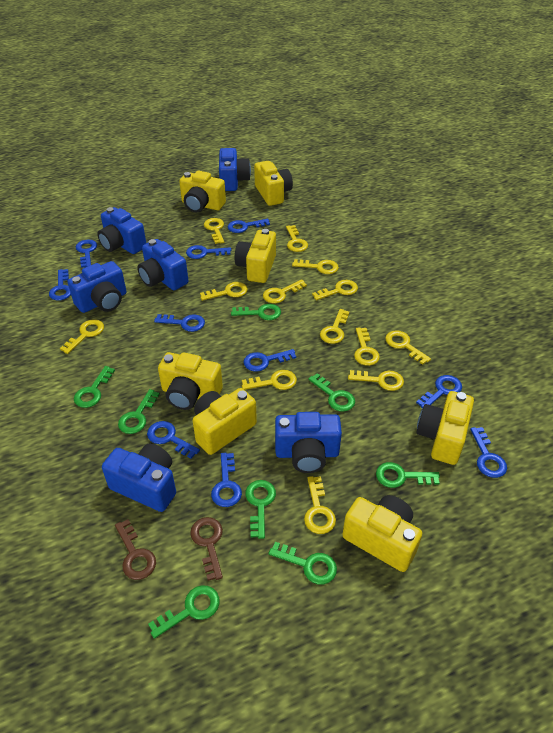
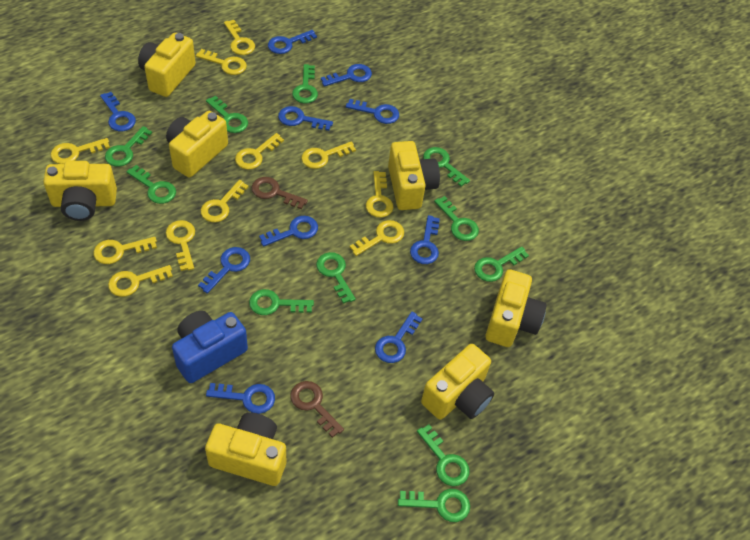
blue camera: 6 -> 1
green key: 8 -> 11
yellow key: 13 -> 11

